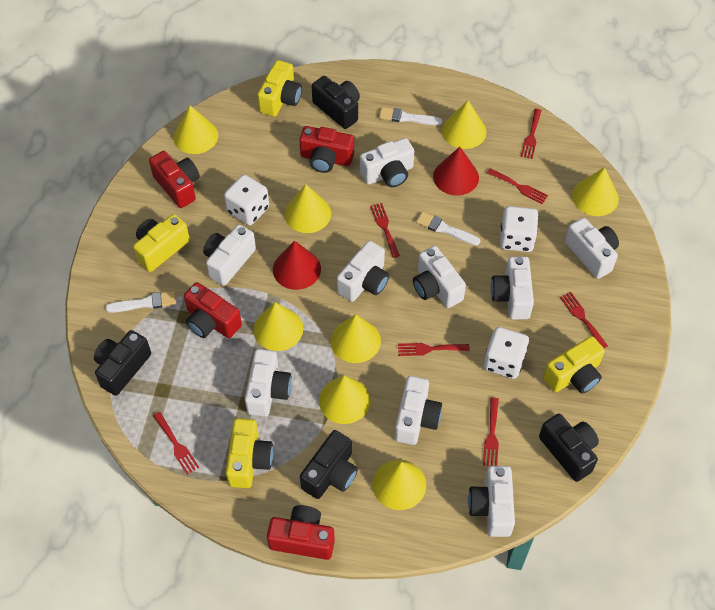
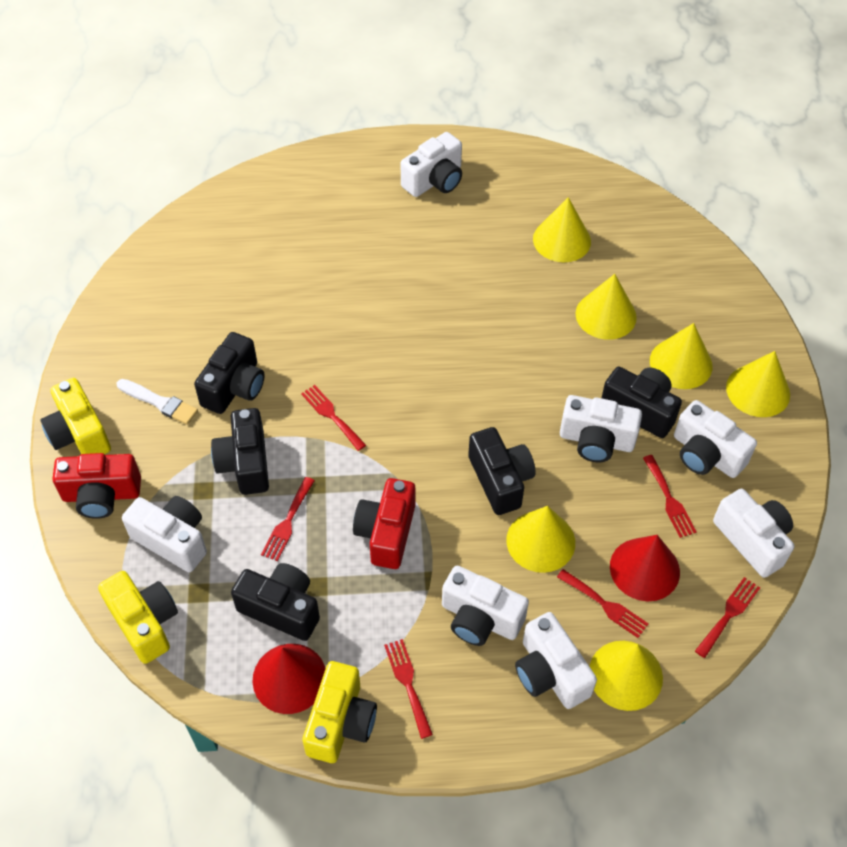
black camera: 4 -> 5
red camera: 4 -> 2
red fork: 7 -> 6
white brush: 3 -> 1
white camera: 9 -> 7
white dice: 3 -> 0
yellow camera: 4 -> 3
yellow cone: 8 -> 6

